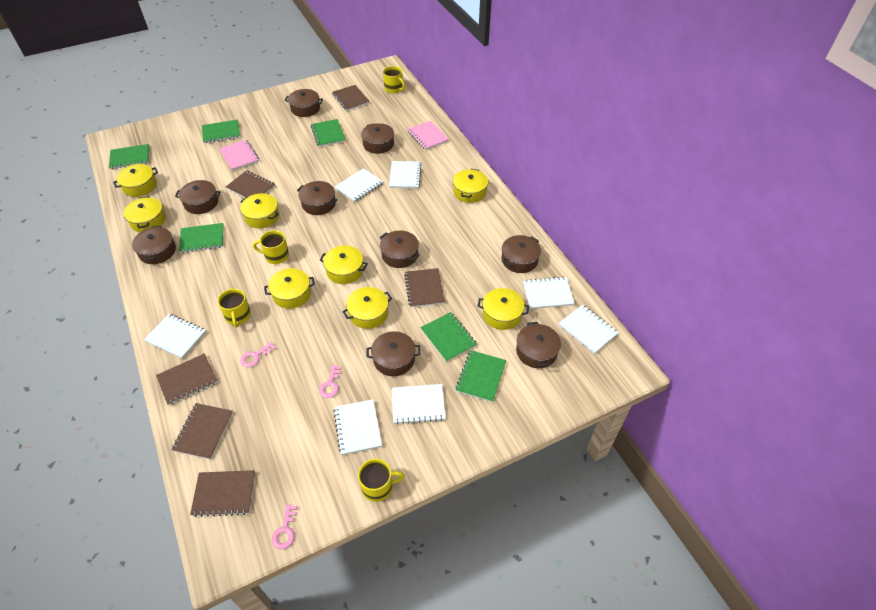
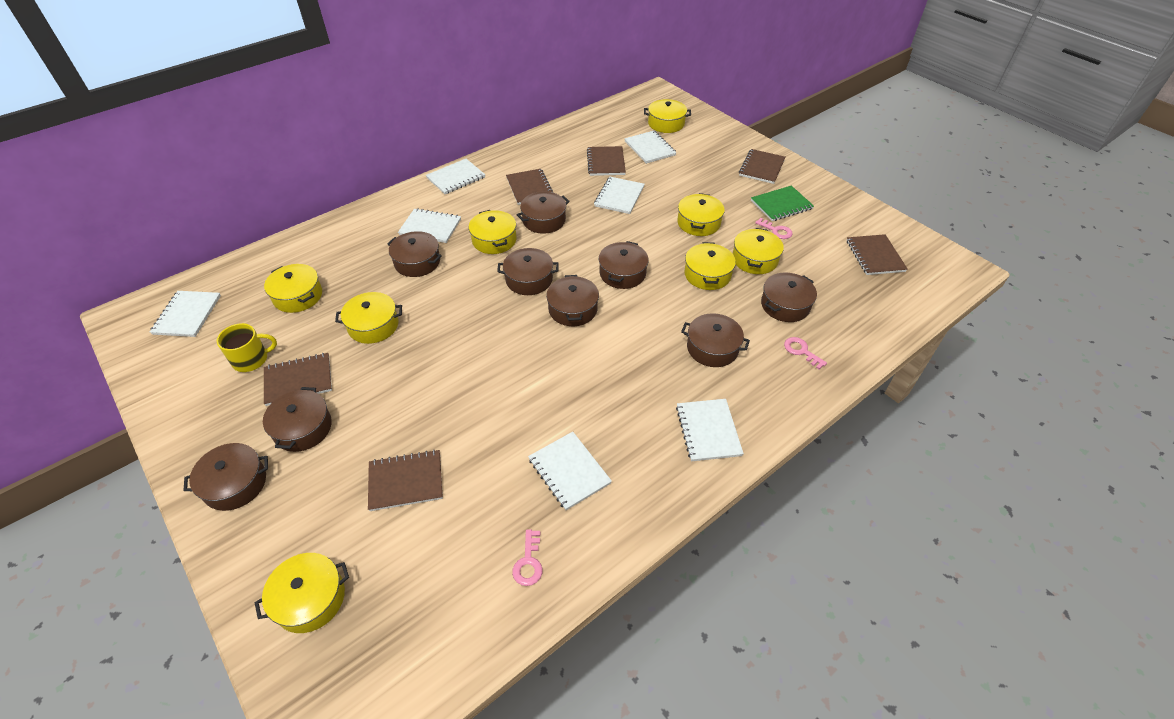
green notebook: 6 -> 1
pink notebook: 2 -> 0
yellow mug: 4 -> 1

